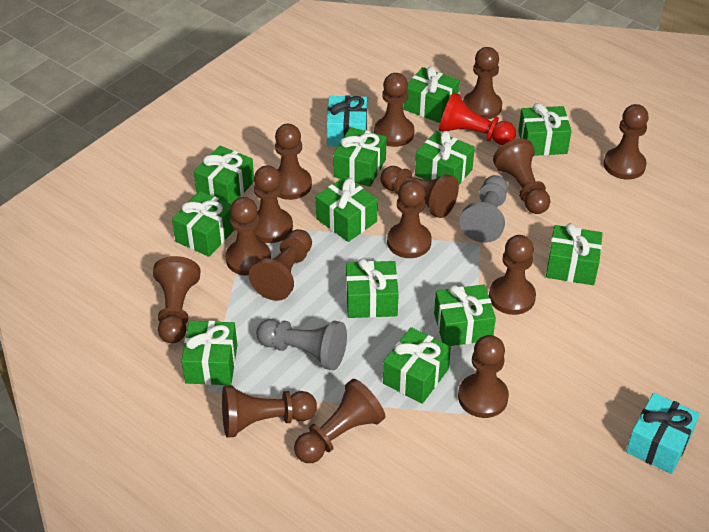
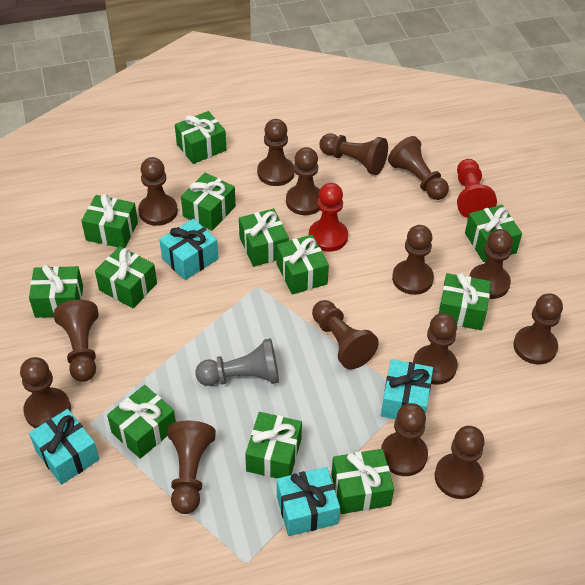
grey pawn: 2 -> 1
red pawn: 1 -> 2
turquoise gift: 2 -> 4

